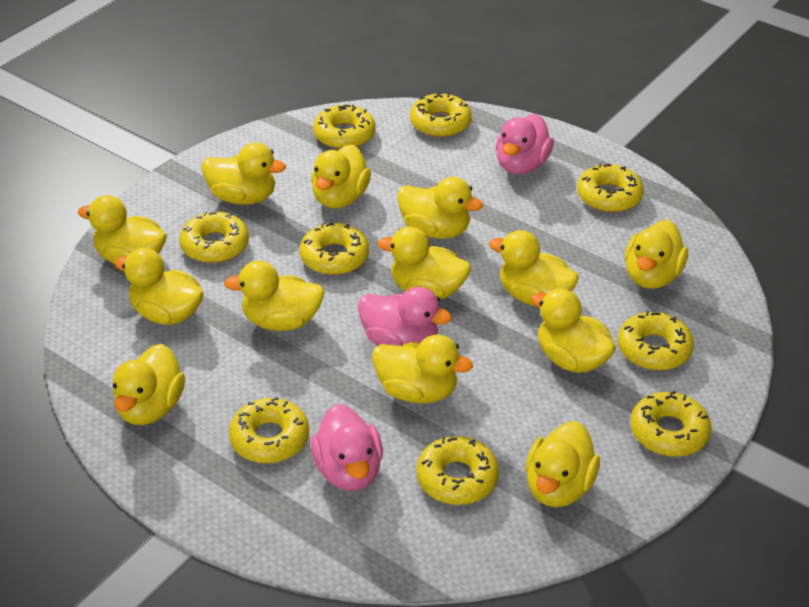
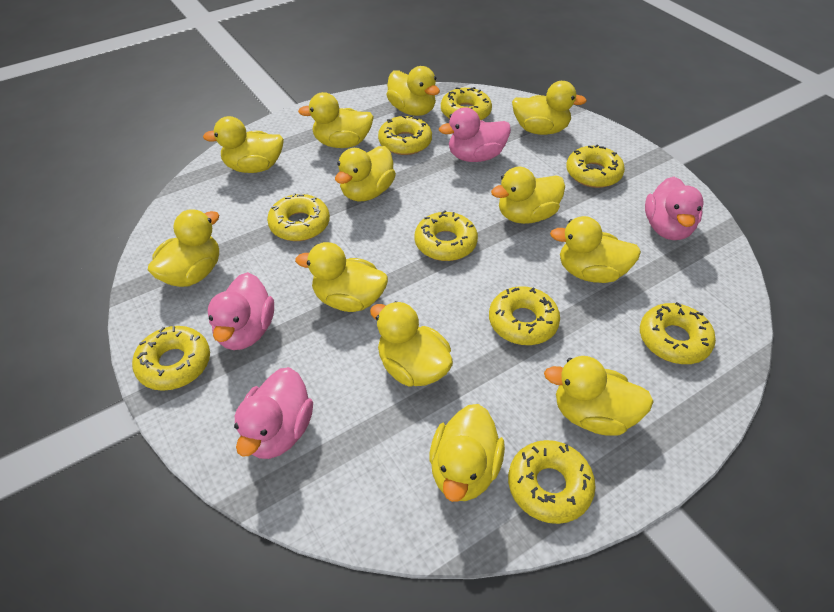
pink duck: 3 -> 4
yellow duck: 13 -> 12

